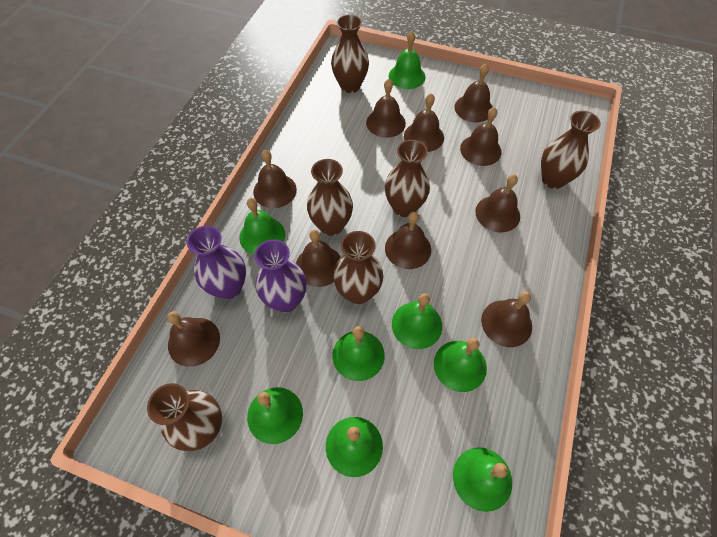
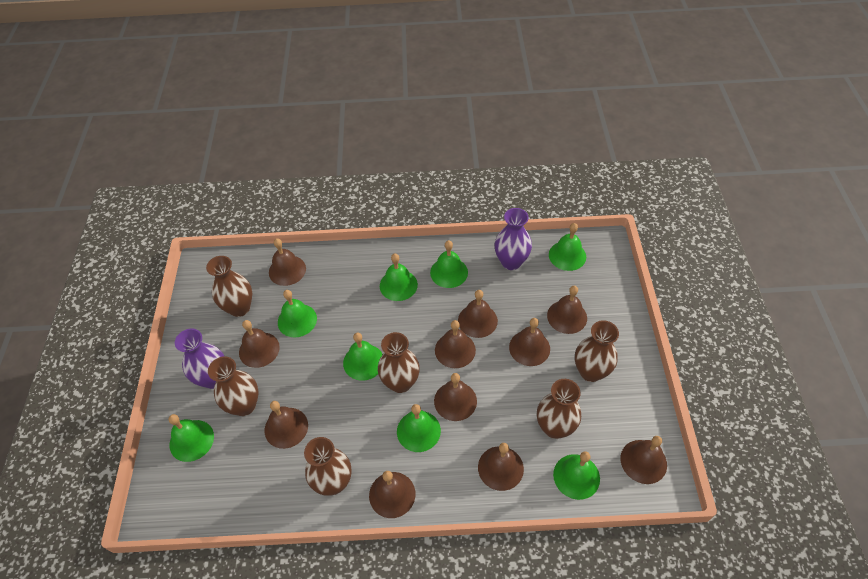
brown bell: 10 -> 11

